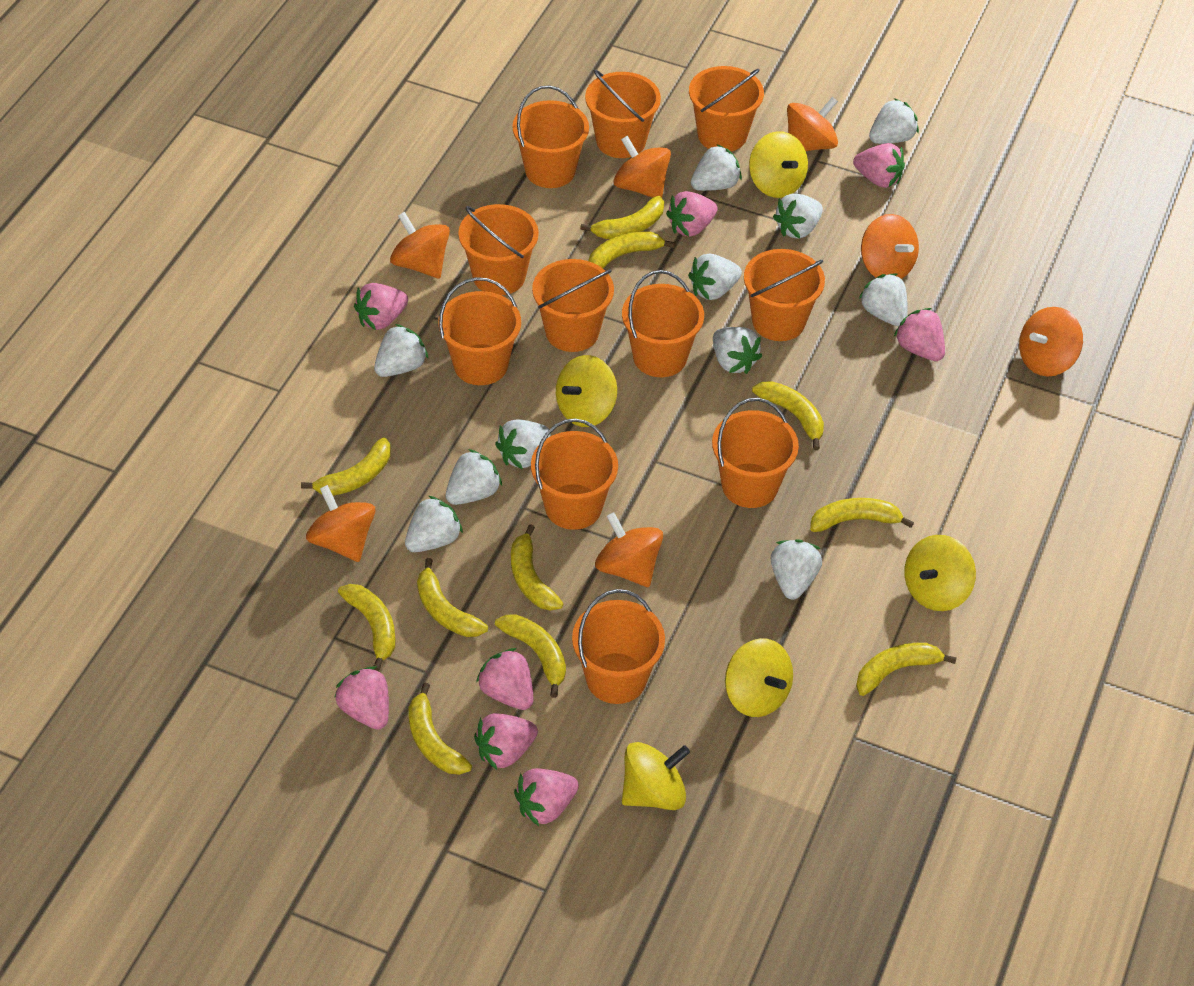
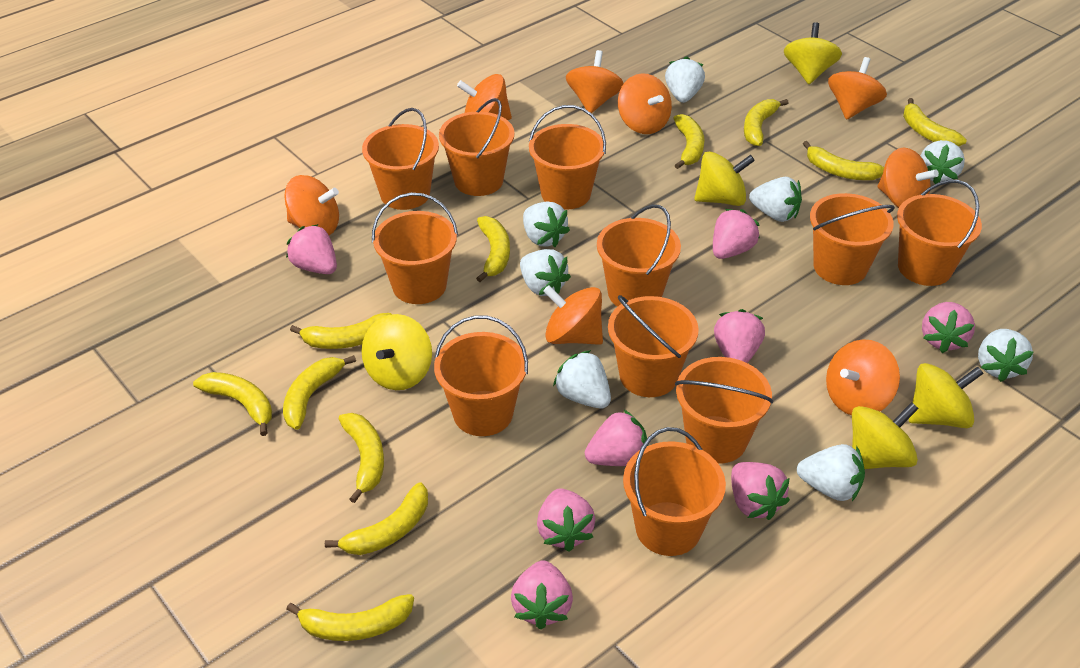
orange spinning top: 7 -> 8
white strawberry: 11 -> 8

